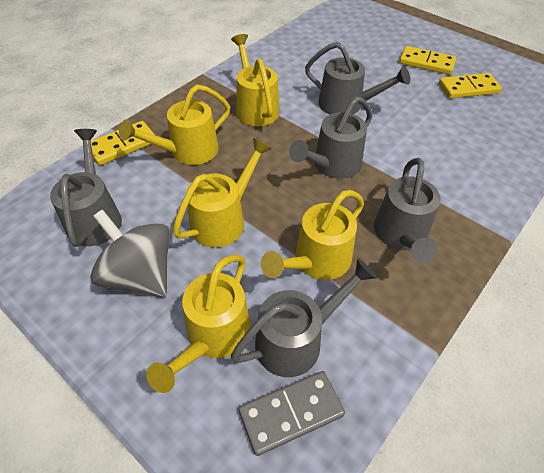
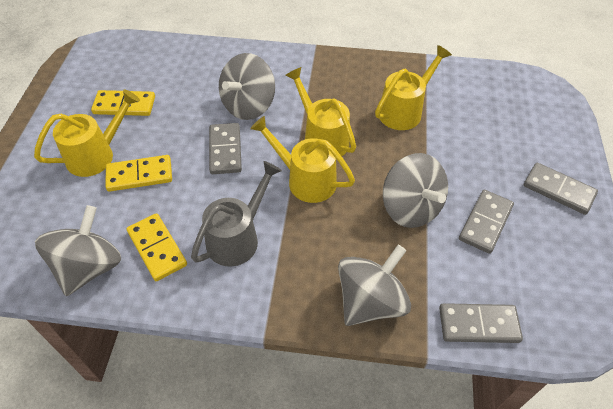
grey domino: 1 -> 4
grey spinning top: 1 -> 4
grey watering can: 5 -> 1
yellow watering can: 5 -> 4

